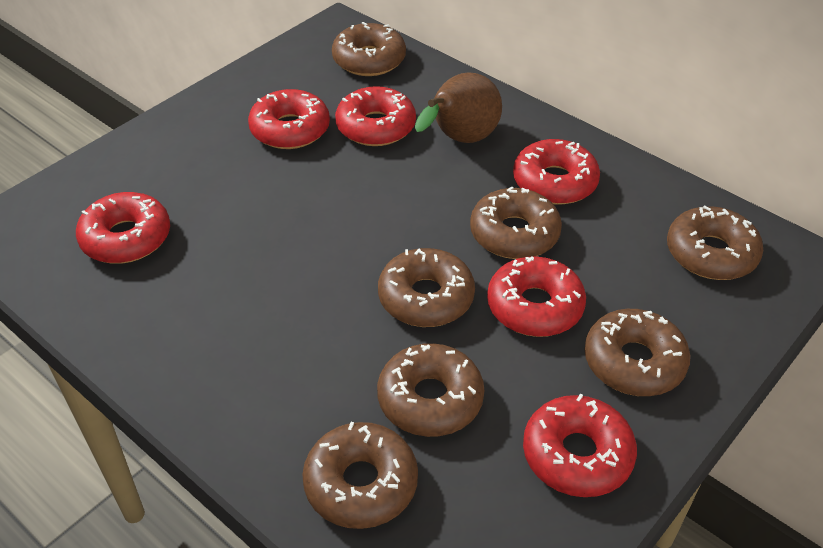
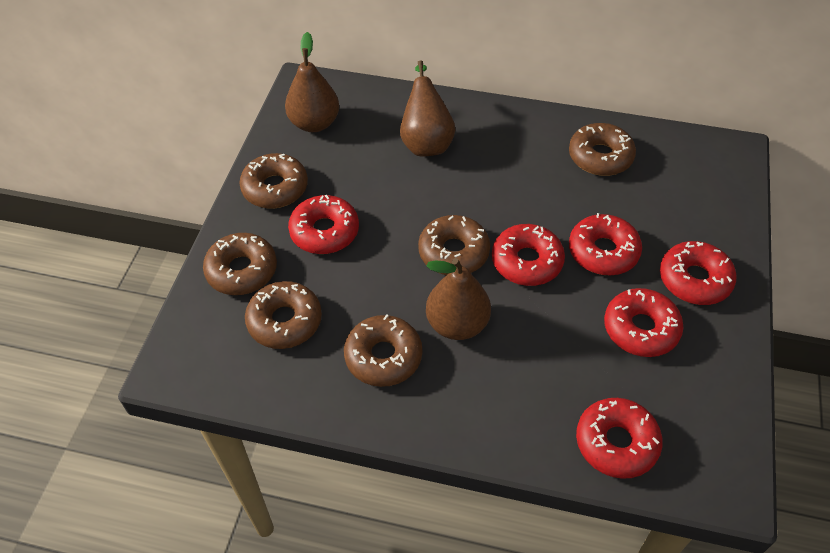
brown donut: 7 -> 6
brown pear: 1 -> 3

